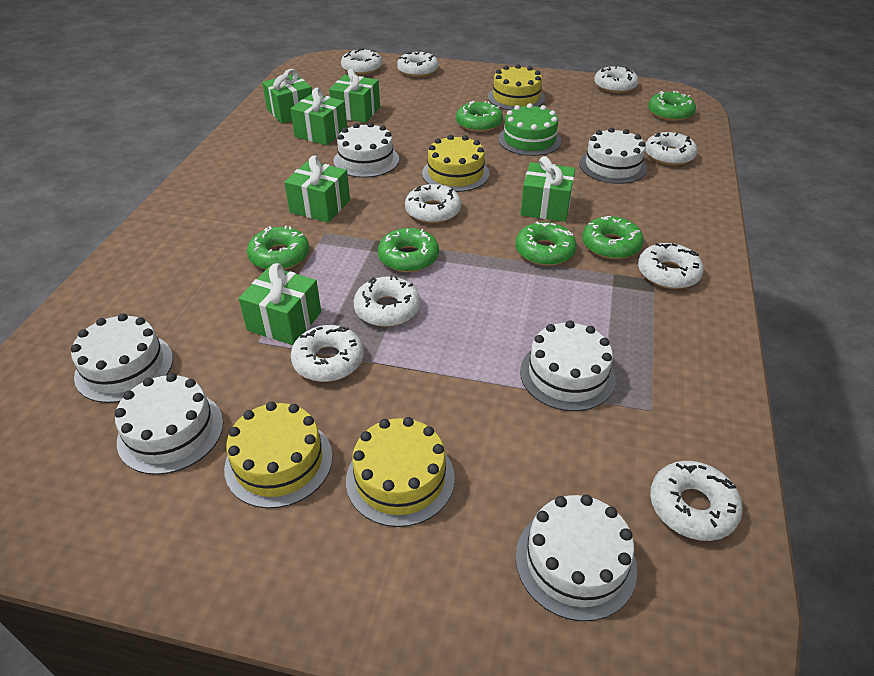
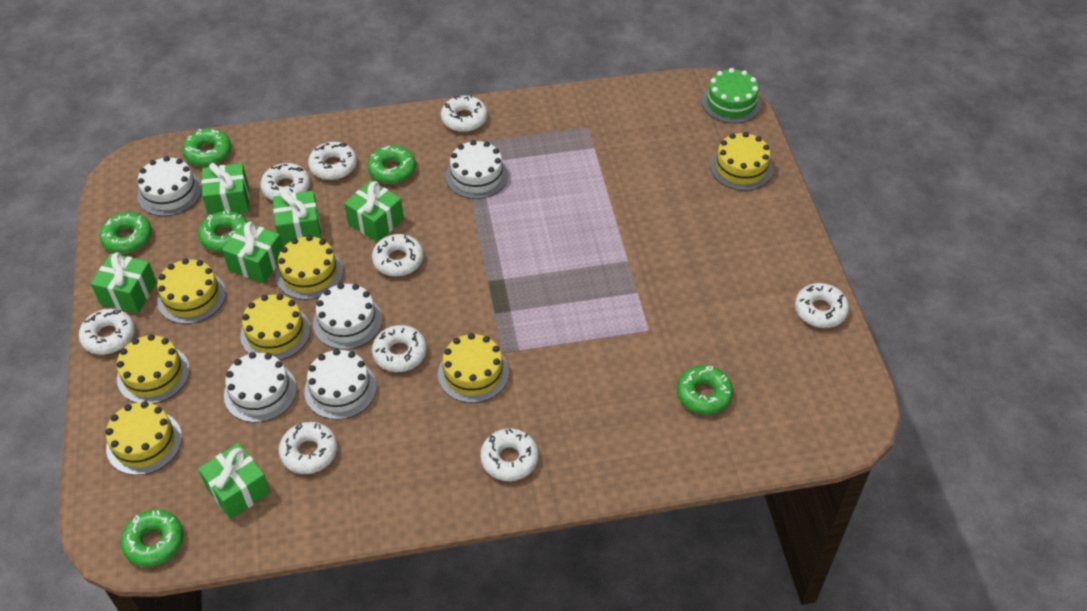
white cake: 6 -> 5
yellow cake: 4 -> 7

